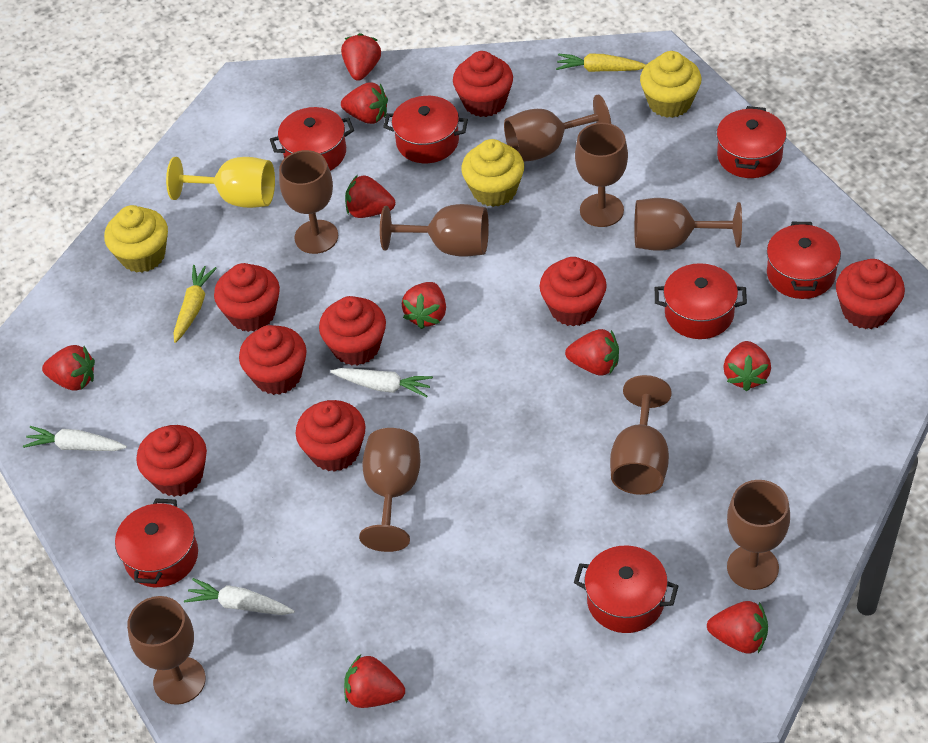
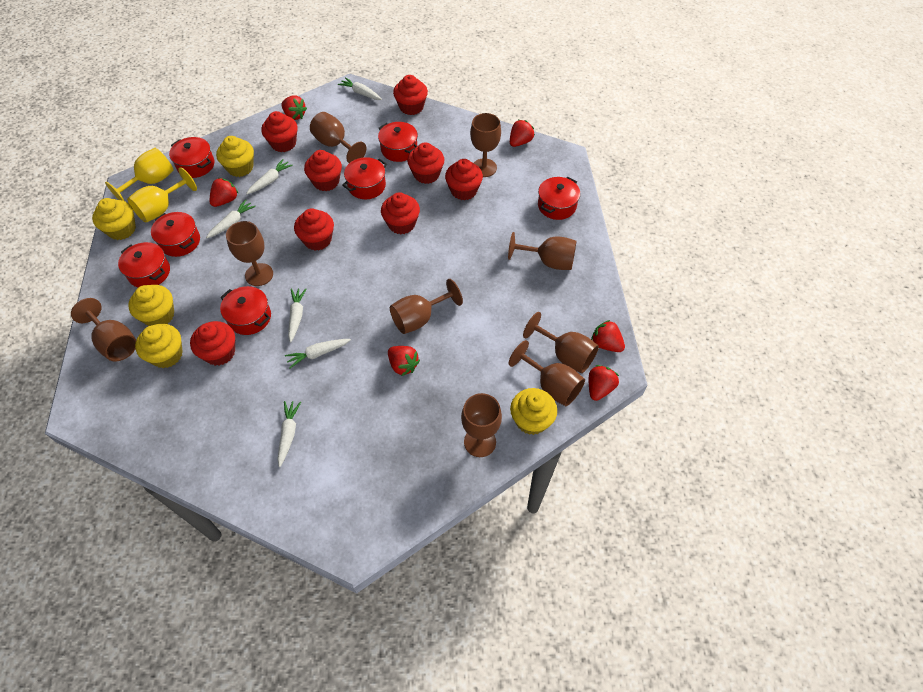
red strawberry: 9 -> 6
white carrot: 3 -> 6
yellow carrot: 2 -> 0
yellow cupcake: 3 -> 5
yellow goblet: 1 -> 2

